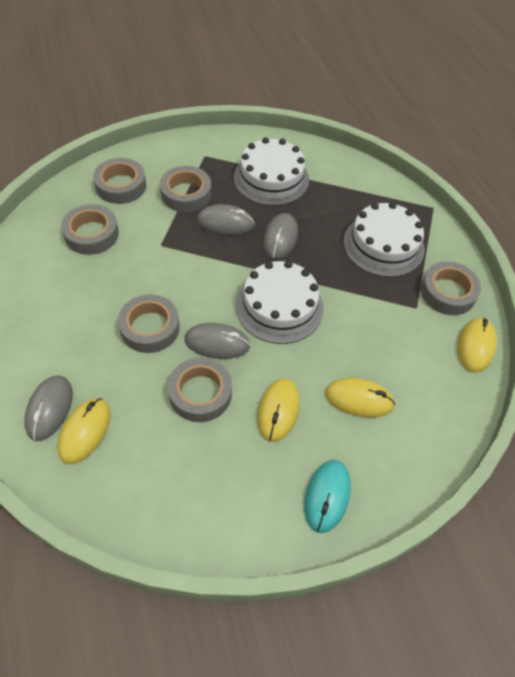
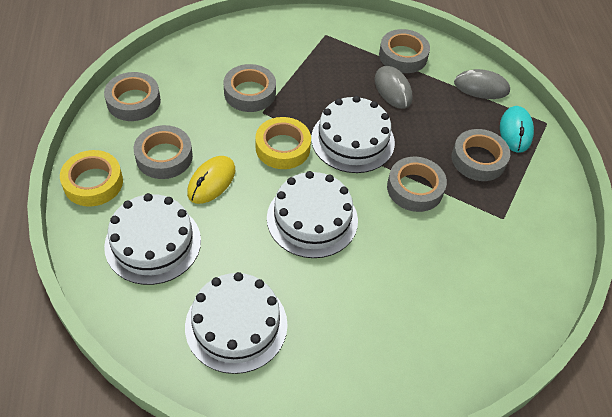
grey mouse: 4 -> 2
white cake: 3 -> 4
yellow mouse: 4 -> 1
yellow tape: 0 -> 2

